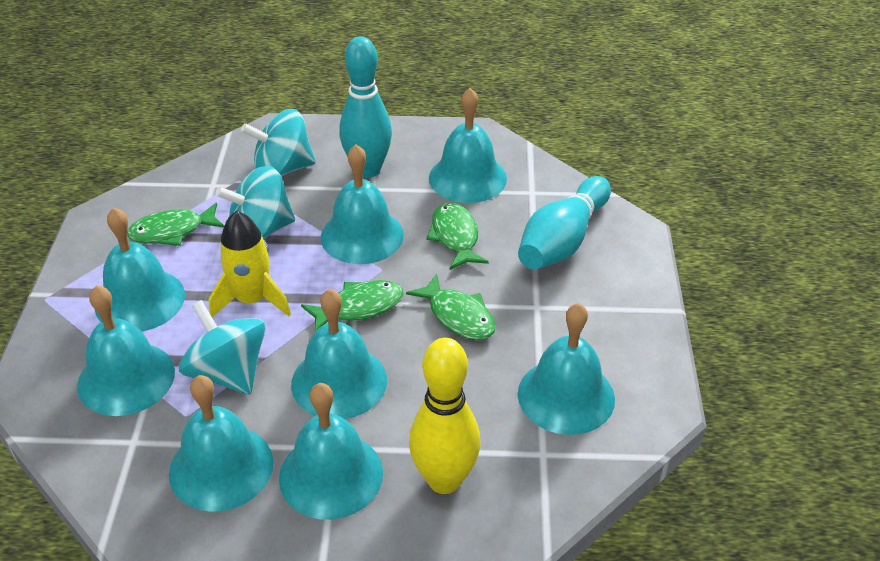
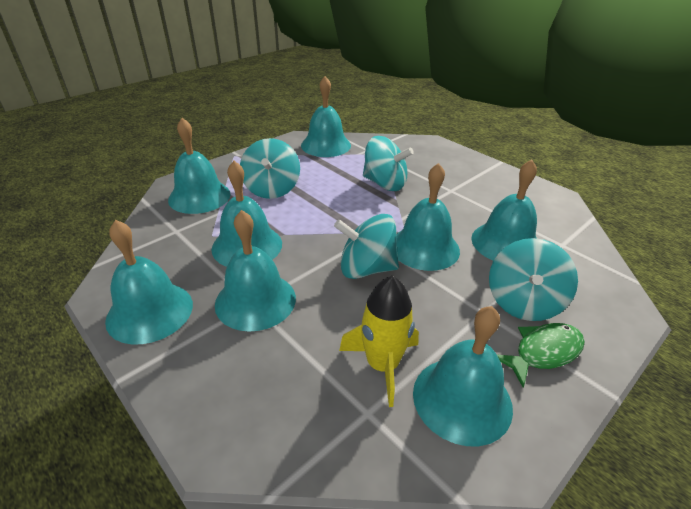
green fish: 4 -> 1
turquoise bowling pin: 2 -> 0
turquoise spinning top: 3 -> 4
yellow bowling pin: 1 -> 0

